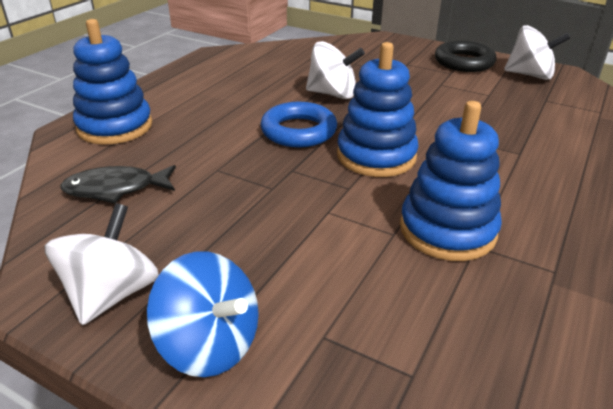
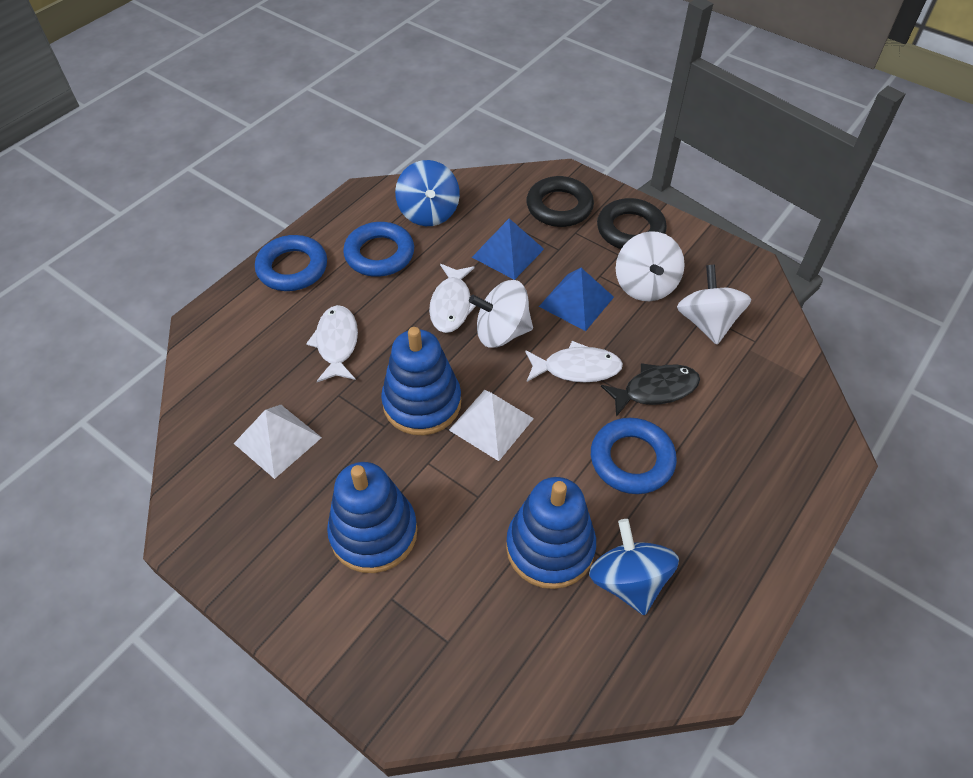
black ring: 1 -> 2
blue pyramid: 0 -> 2
blue ring: 1 -> 3
blue spinning top: 1 -> 2
white fish: 0 -> 3
white pyramid: 0 -> 2

